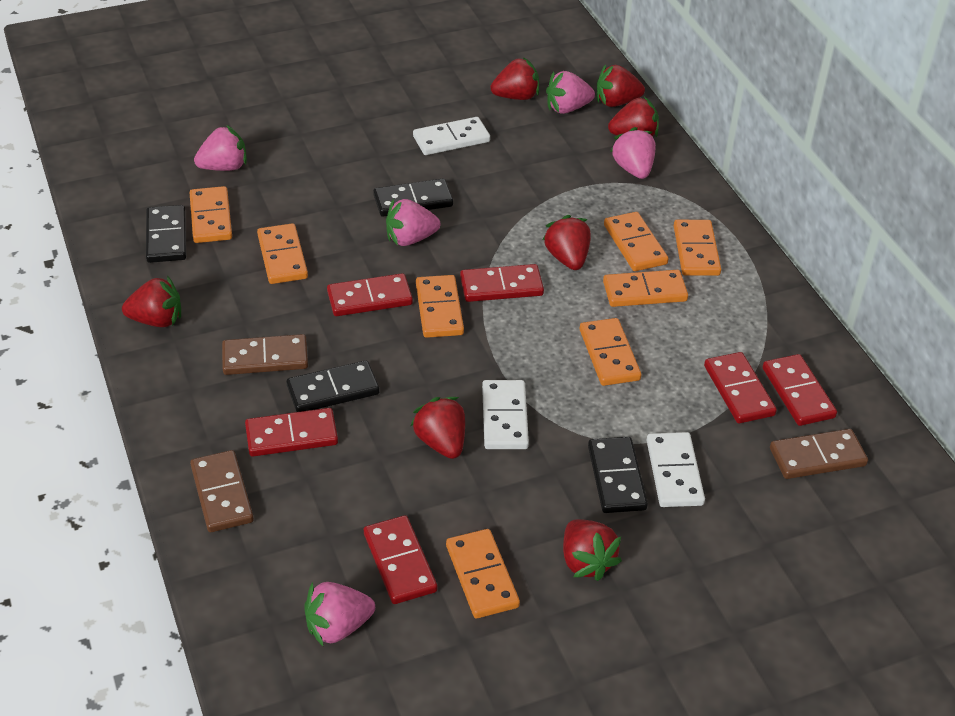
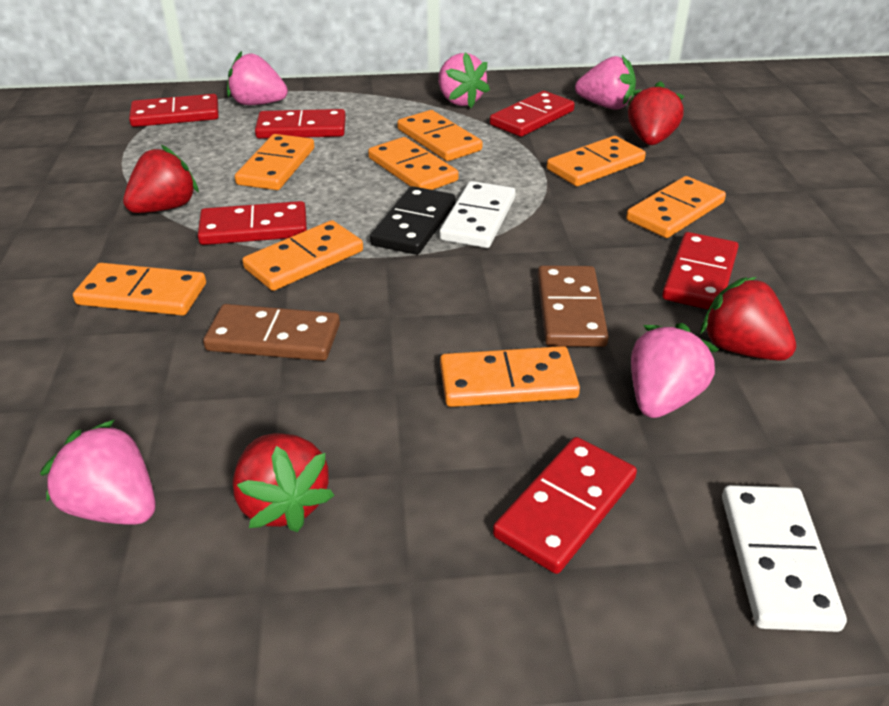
black domino: 4 -> 1
brown domino: 3 -> 2
red strawberry: 7 -> 4
white domino: 3 -> 2

